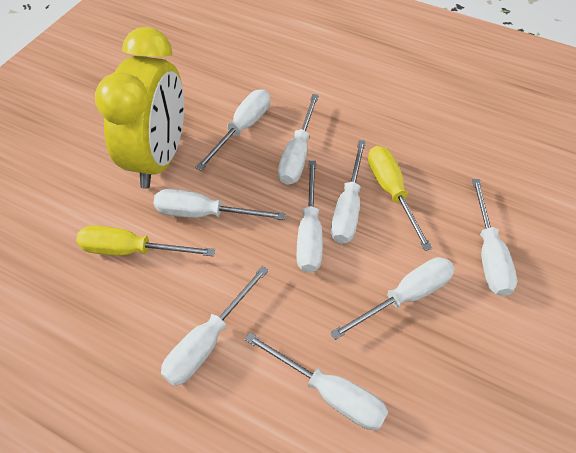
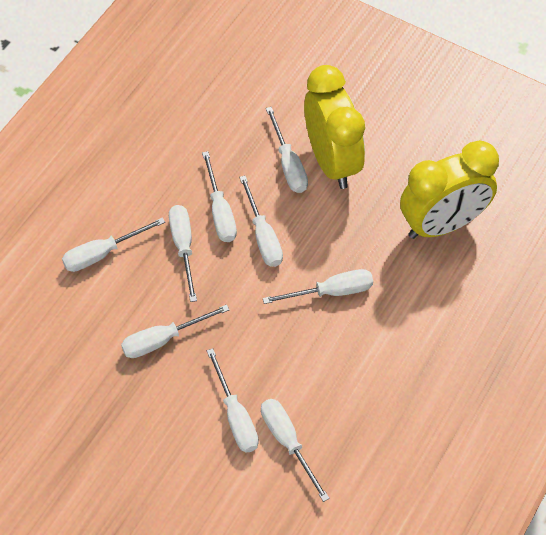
yellow clock: 1 -> 2
yellow screwdriver: 2 -> 0

